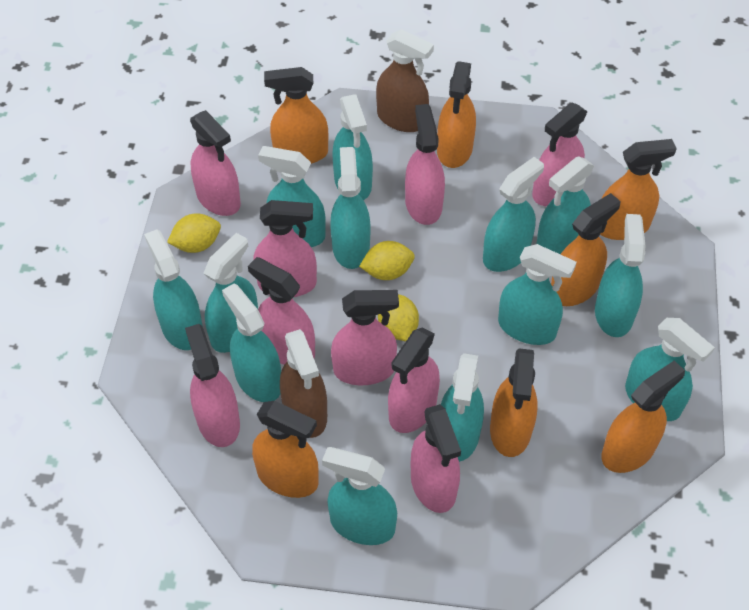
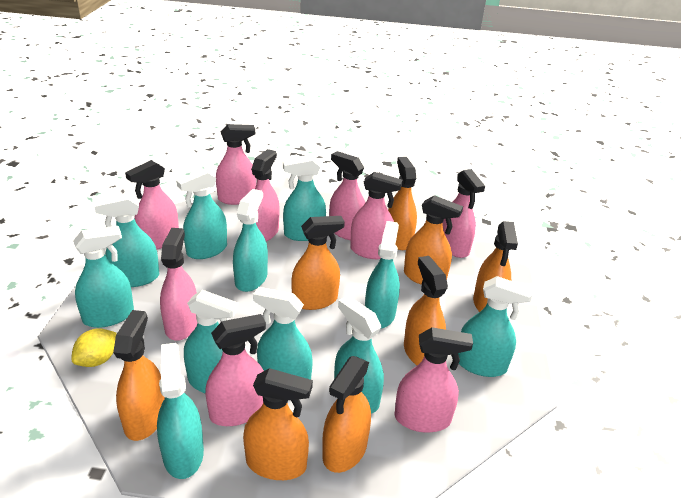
brown spray bottle: 2 -> 0
orange spray bottle: 7 -> 8
turquoise spray bottle: 13 -> 11
yellow lemon: 3 -> 1

